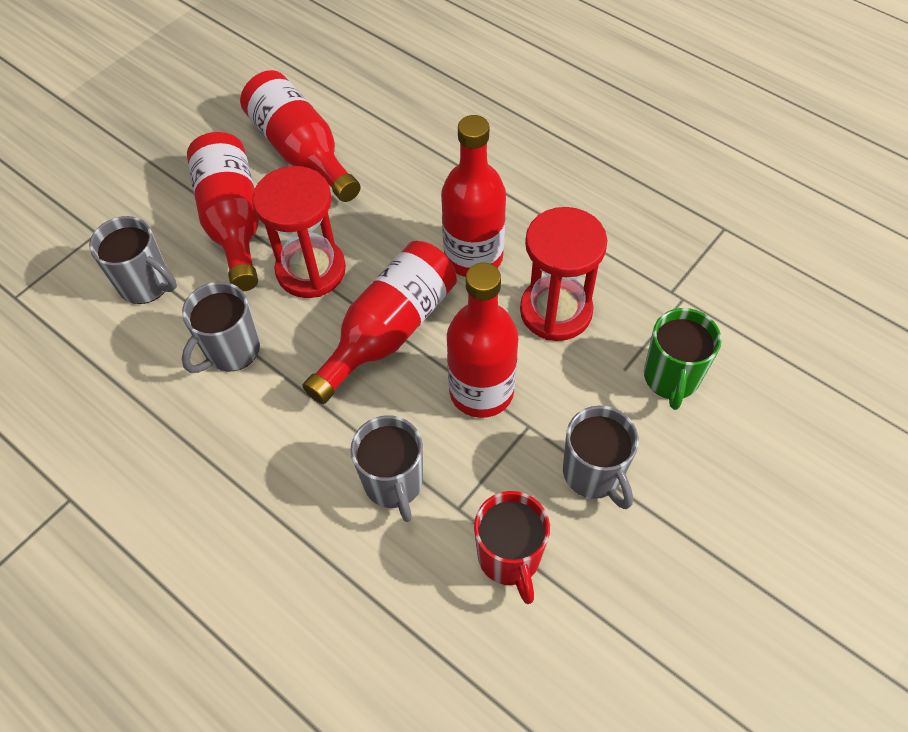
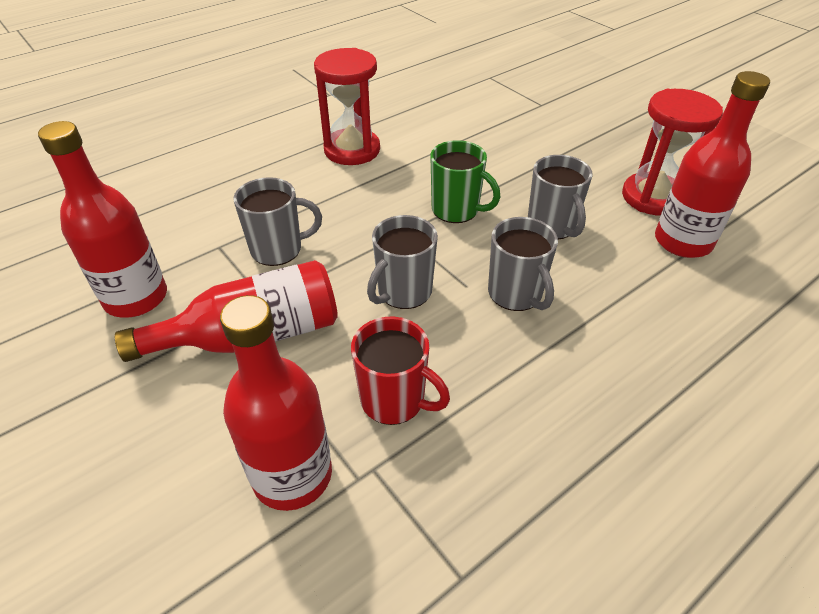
red bottle: 5 -> 4

